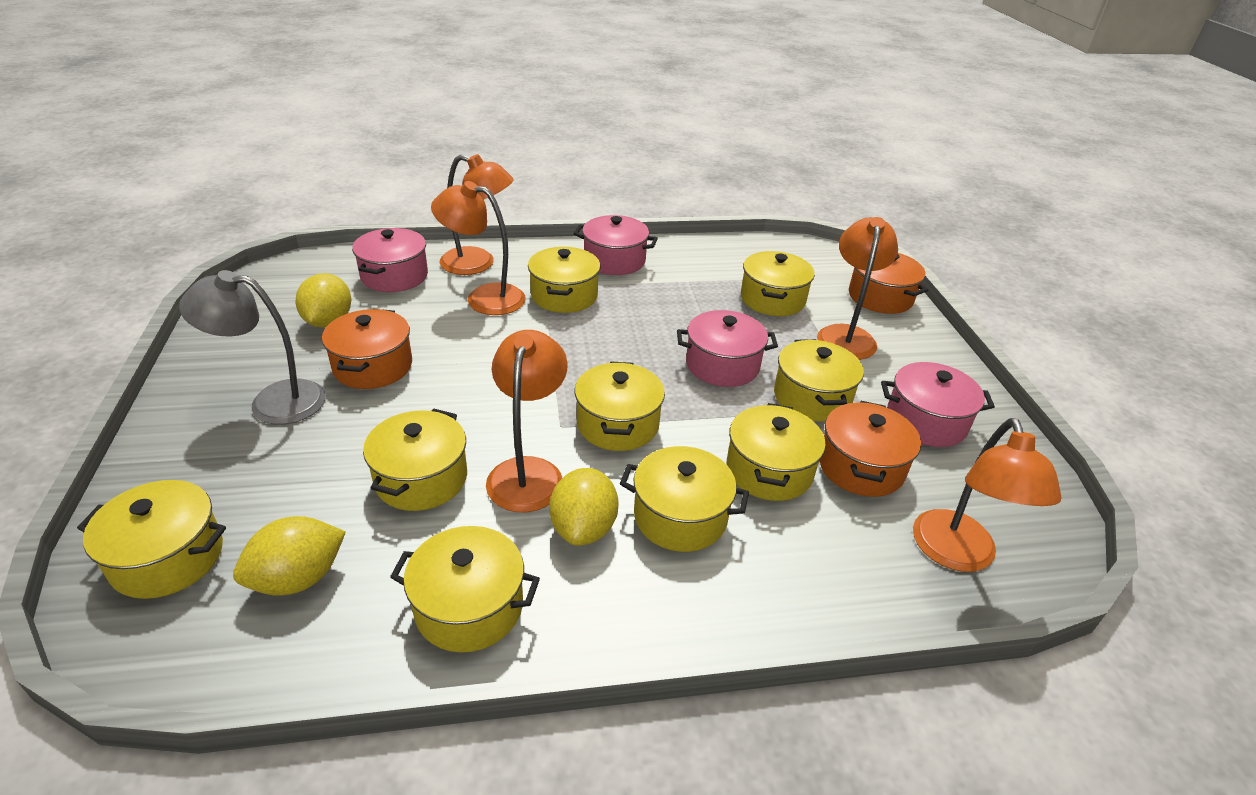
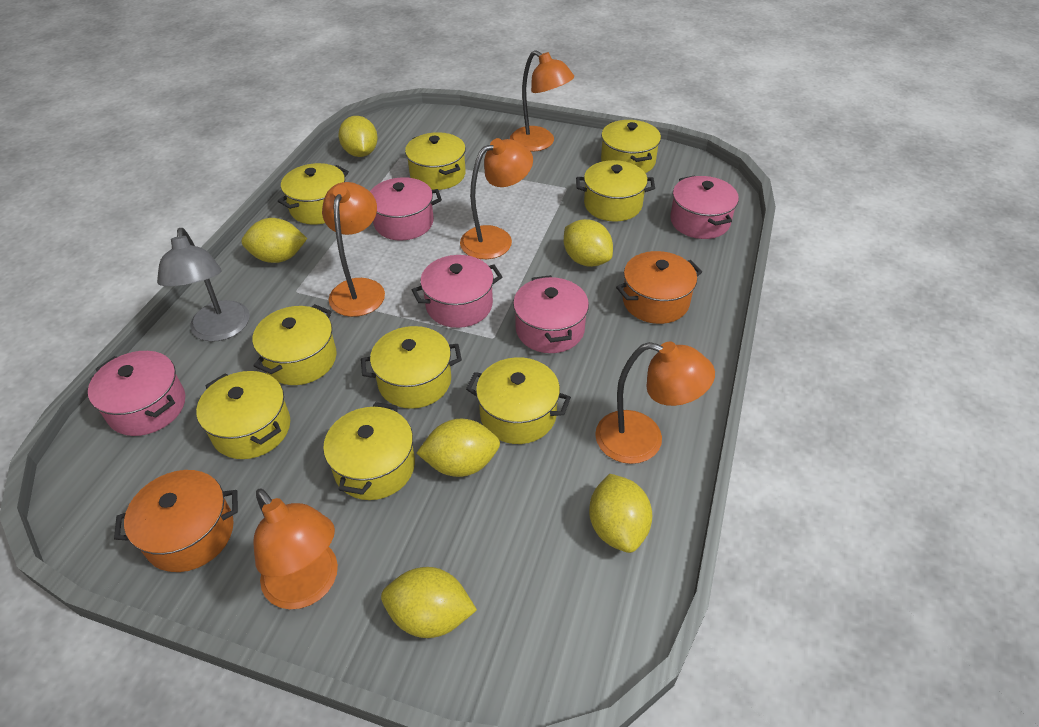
orange pot: 3 -> 2
pink pot: 4 -> 5
yellow lemon: 3 -> 6

